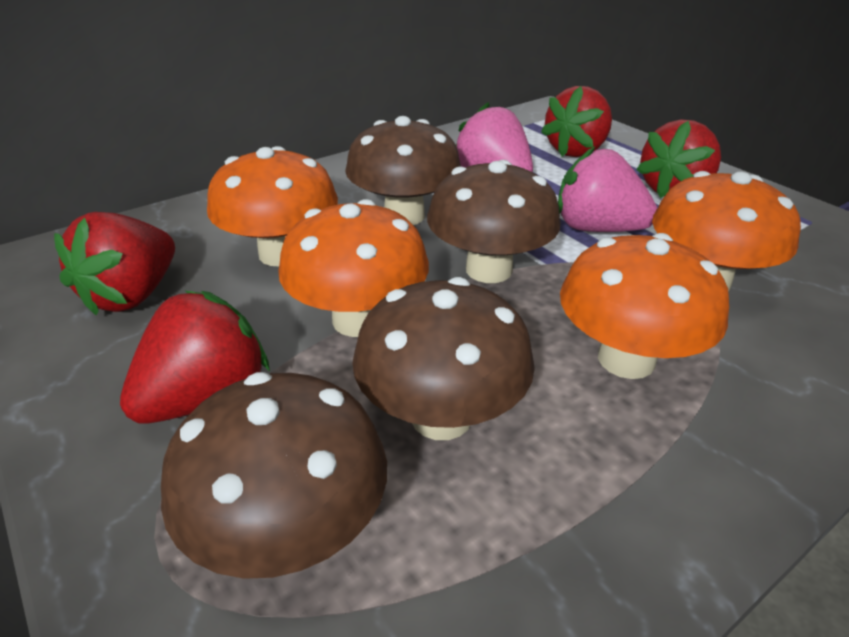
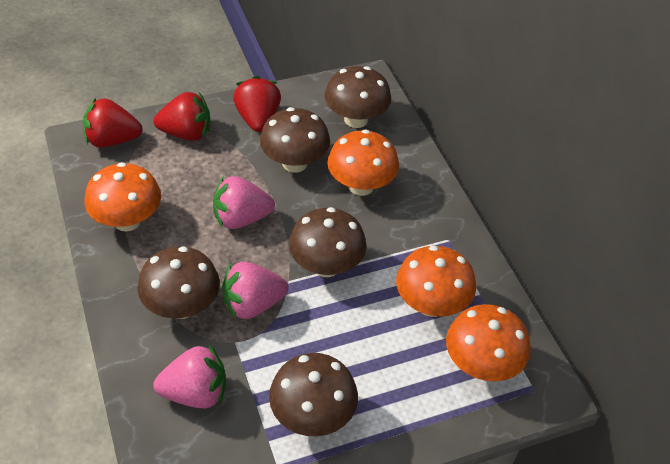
brown mushroom: 4 -> 5
pink strawberry: 2 -> 3
red strawberry: 4 -> 3

